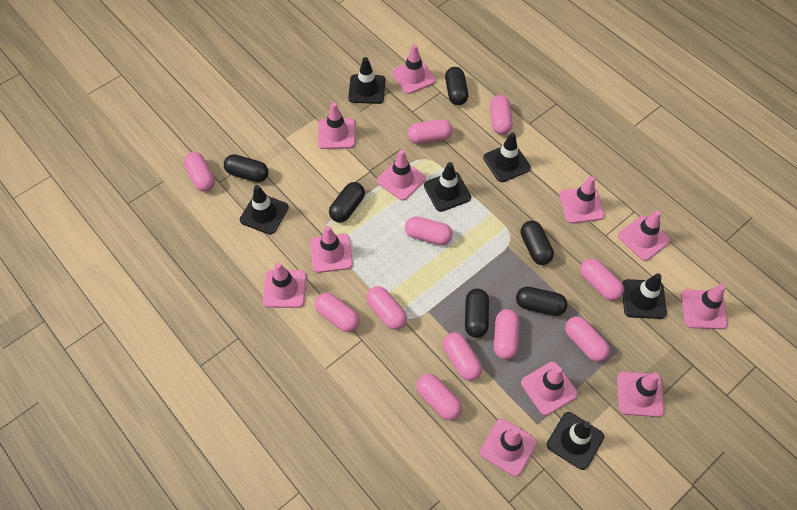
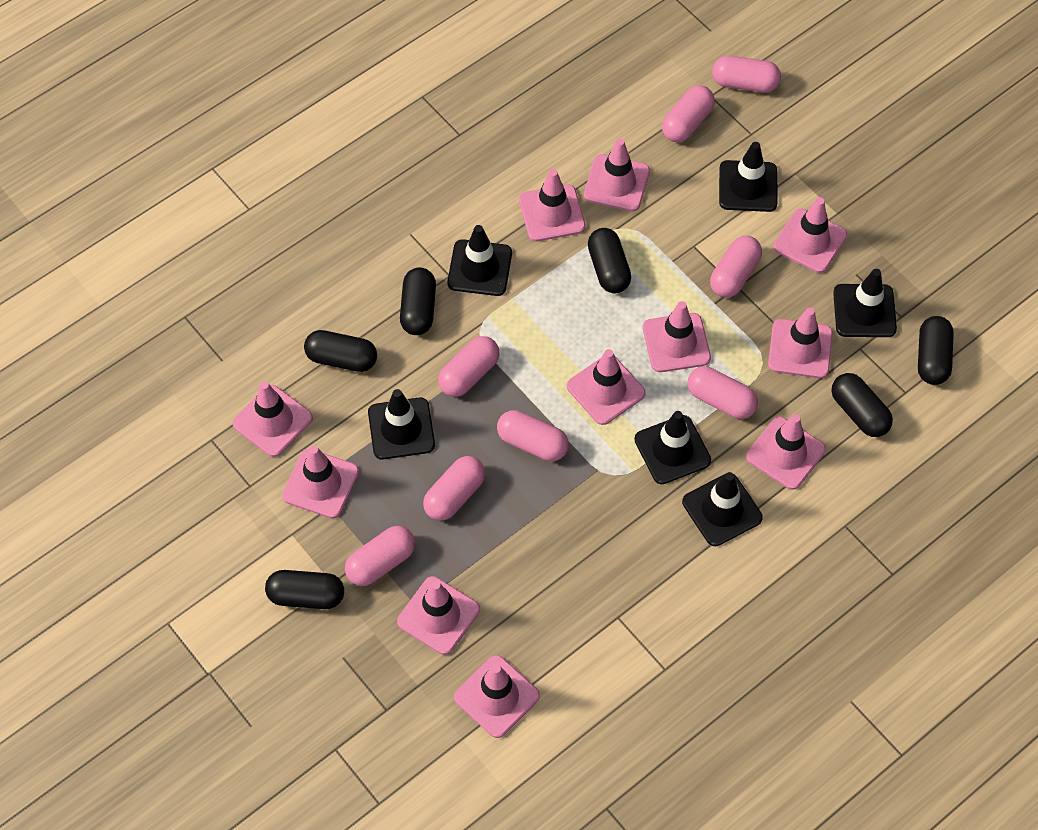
pink capsule: 11 -> 8

